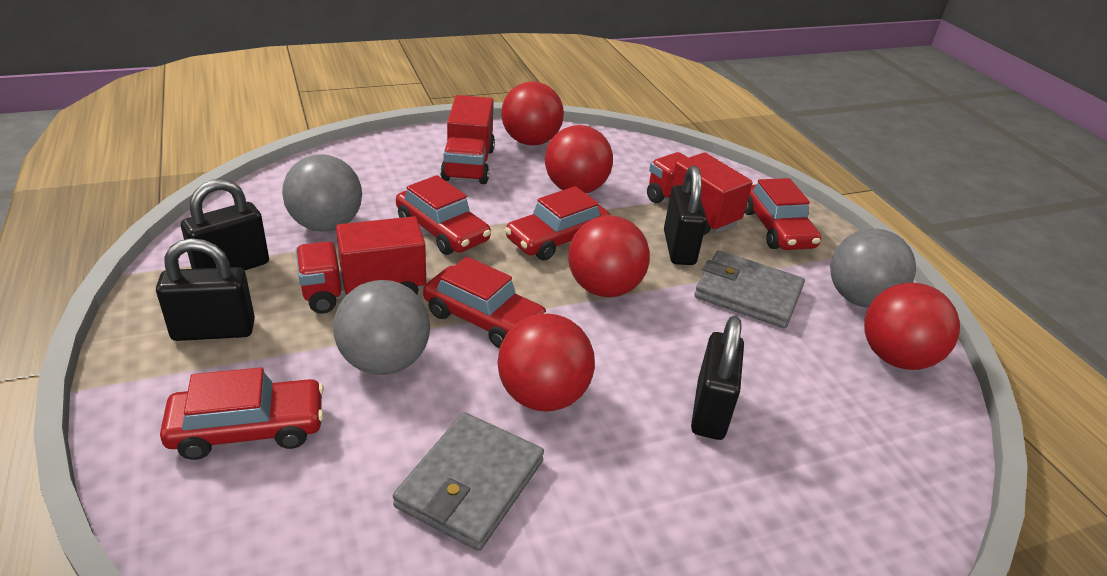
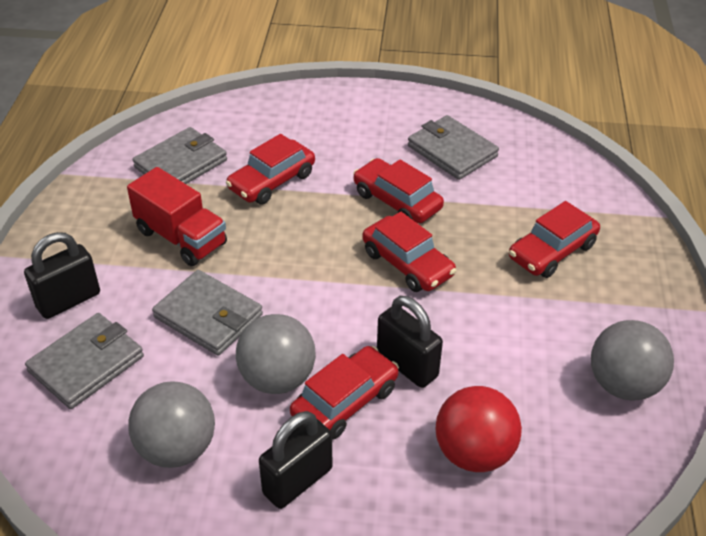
black padlock: 4 -> 3
grey wallet: 2 -> 4
red ball: 5 -> 1
red truck: 3 -> 1

